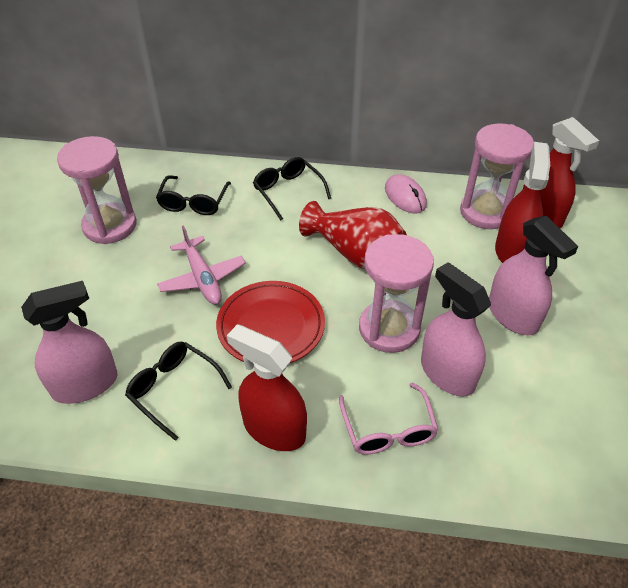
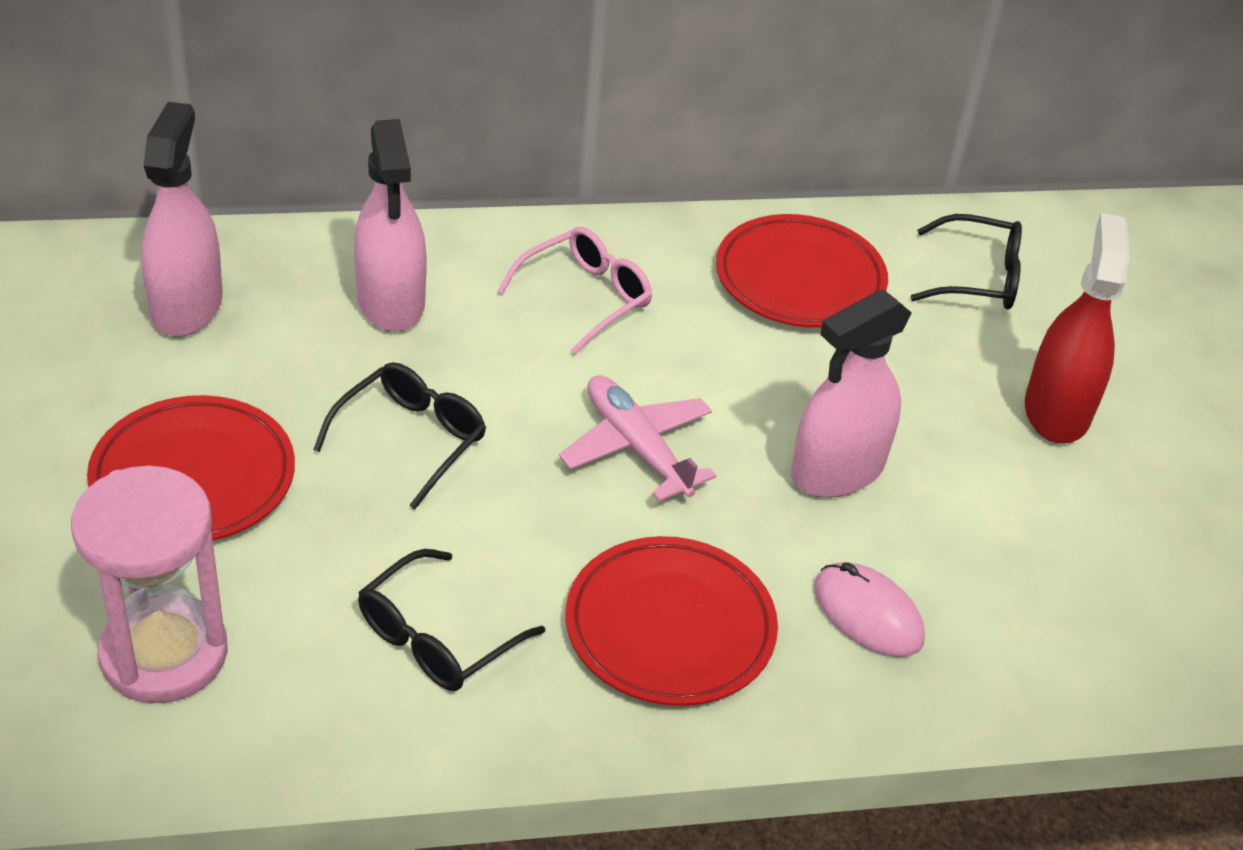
pink hourglass: 3 -> 1
red plate: 1 -> 3
red spray bottle: 3 -> 1
red vase: 1 -> 0

